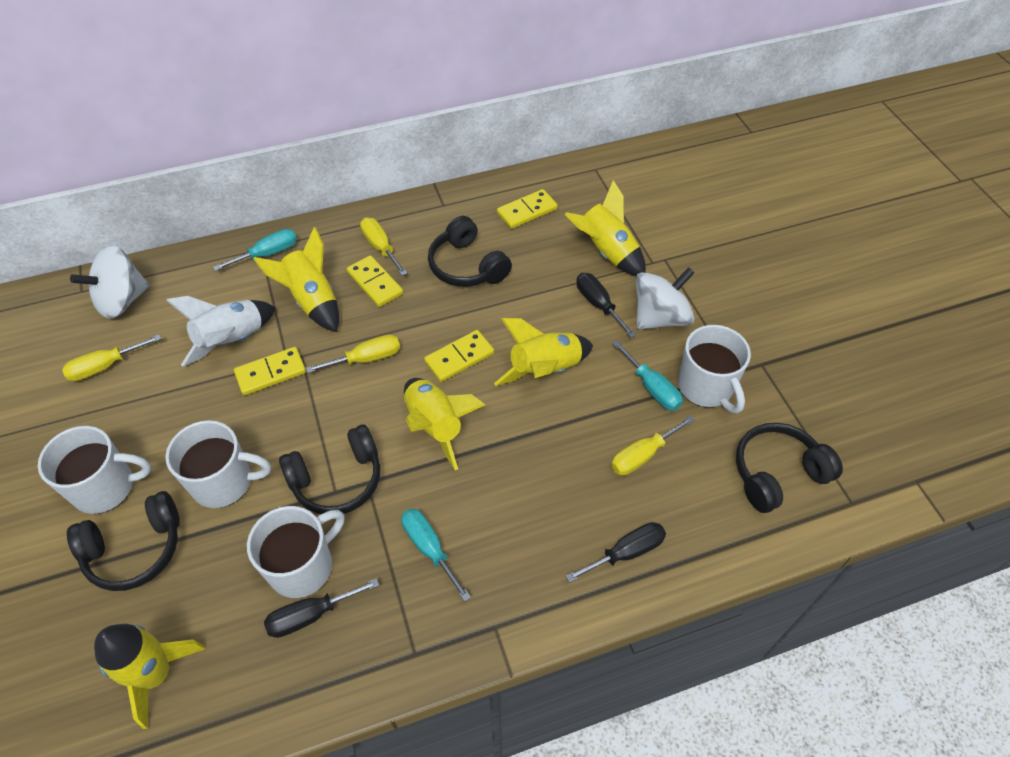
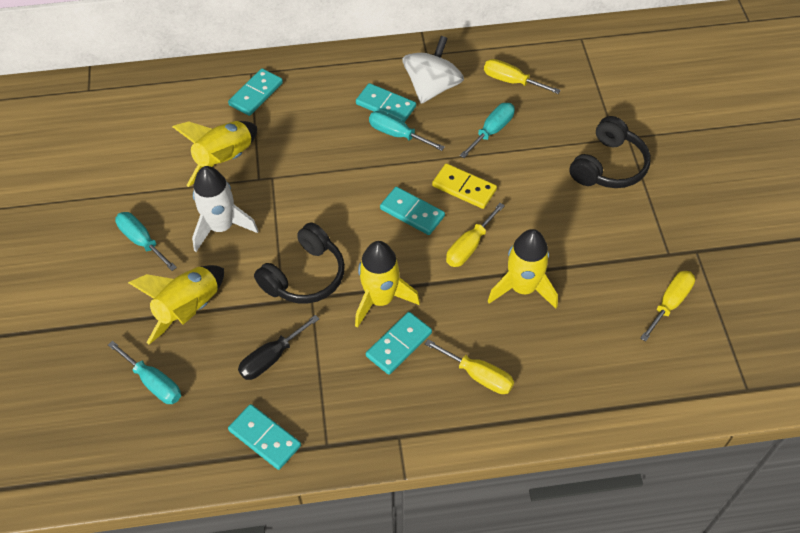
black headphones: 4 -> 2
black screwdriver: 3 -> 1
turquoise domino: 0 -> 5
turquoise screwdriver: 3 -> 4
white mug: 4 -> 0
white spinning top: 2 -> 1
yellow domino: 4 -> 1
yellow rocket: 5 -> 4

